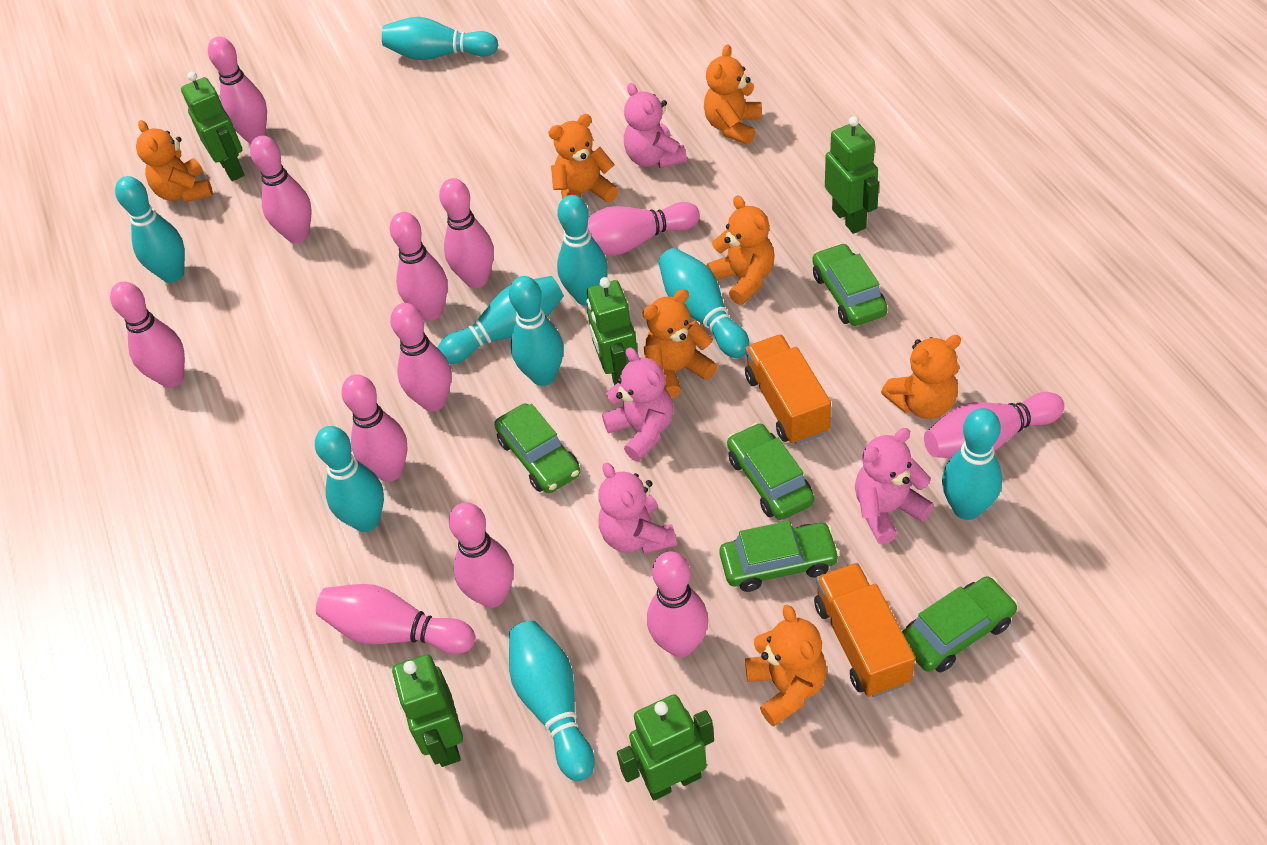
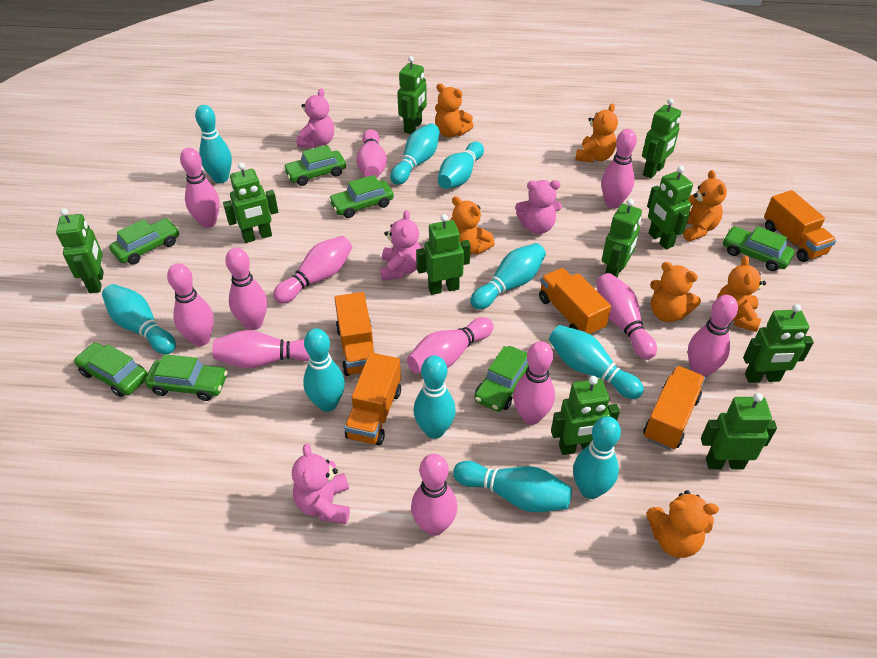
green car: 5 -> 7
green robot: 5 -> 10
orange truck: 2 -> 5
turquoise bowling pin: 9 -> 10

